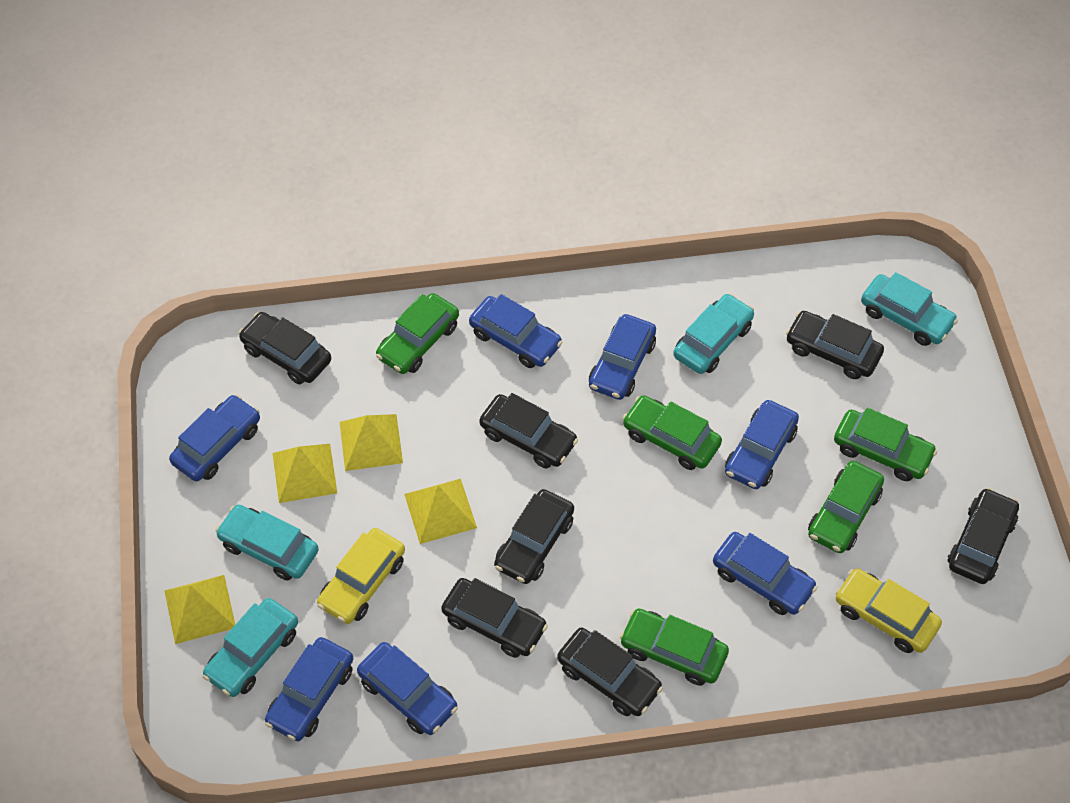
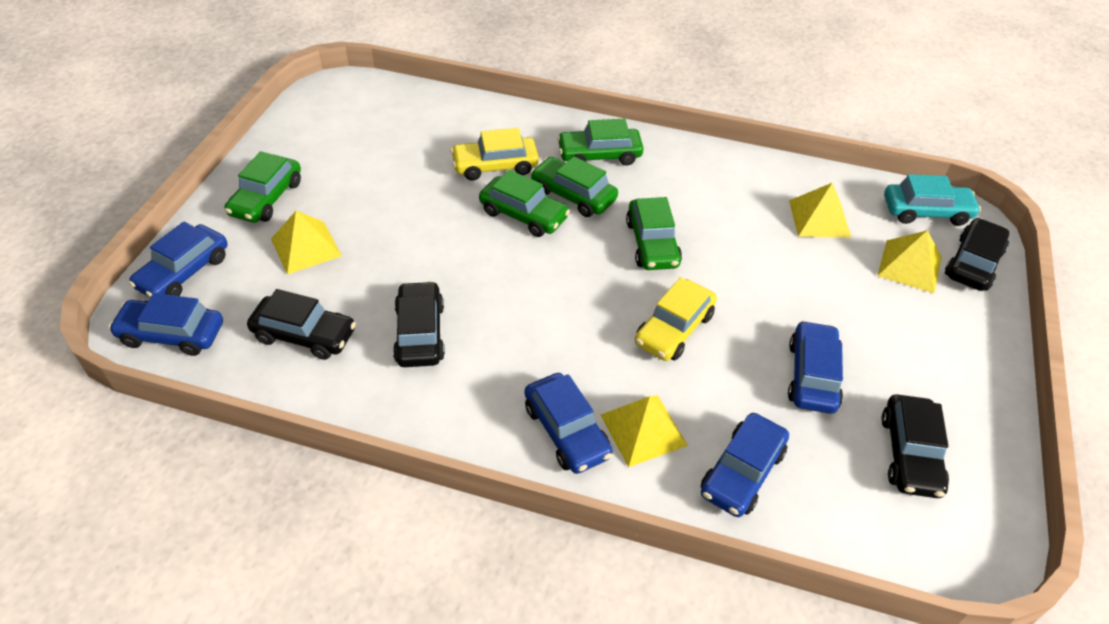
black car: 7 -> 4
blue car: 7 -> 5
turquoise car: 4 -> 1

